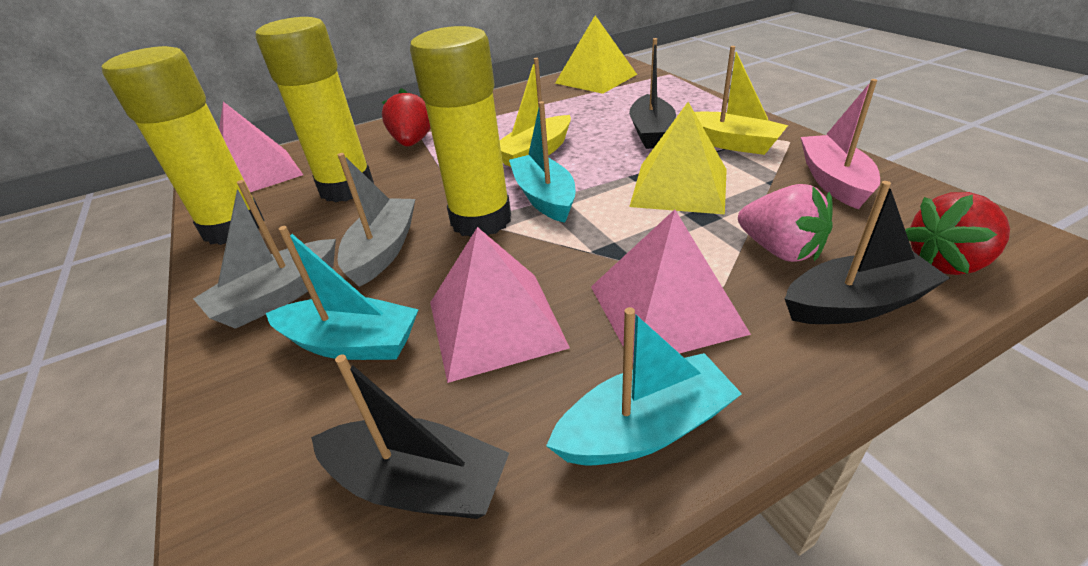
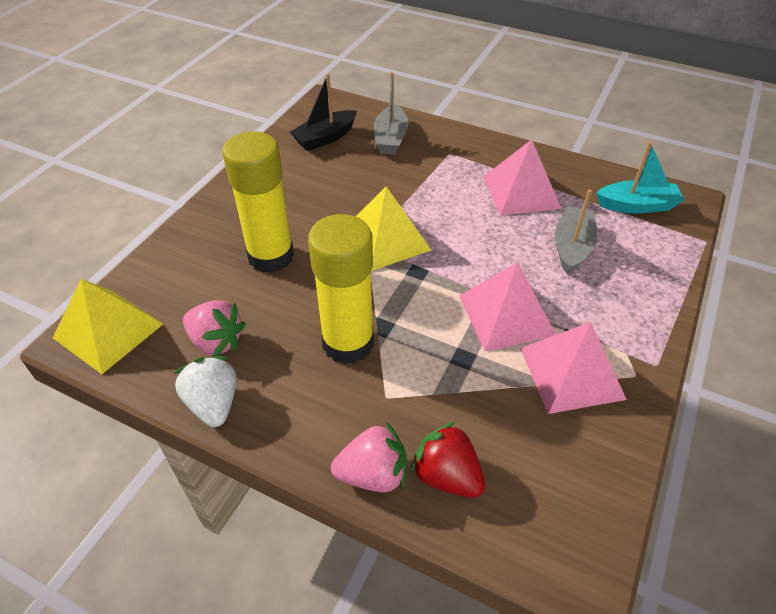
black boat: 3 -> 1
pink boat: 1 -> 0
pink strawberry: 1 -> 2
red strawberry: 2 -> 1
turquoise boat: 3 -> 1
white strawberry: 0 -> 1
yellow boat: 2 -> 0
yellow glue stick: 3 -> 2

